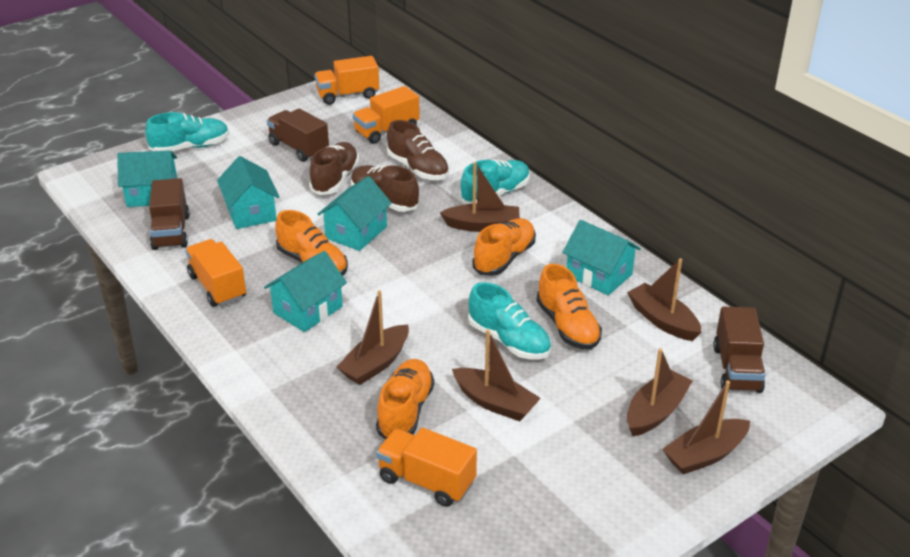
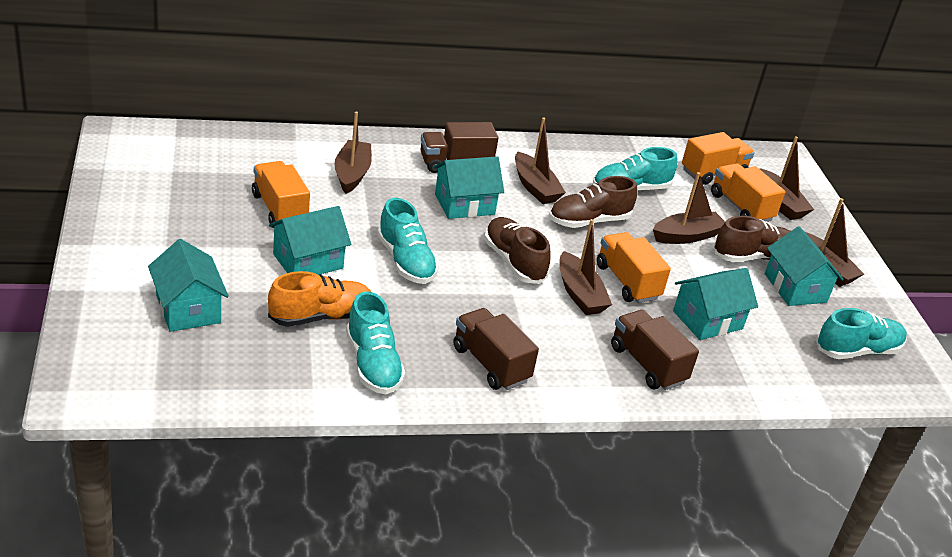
orange shoe: 4 -> 1
turquoise shoe: 3 -> 4

